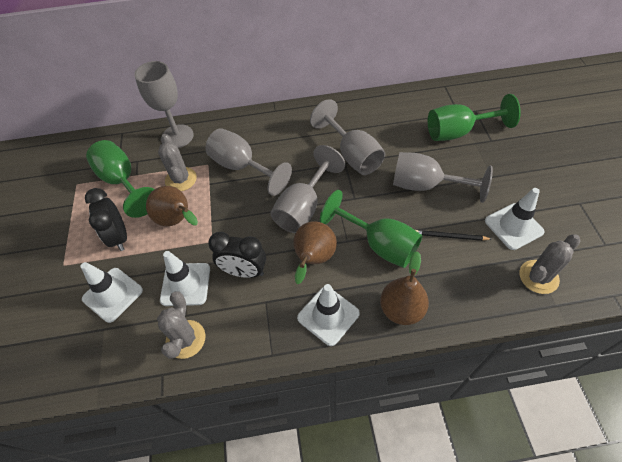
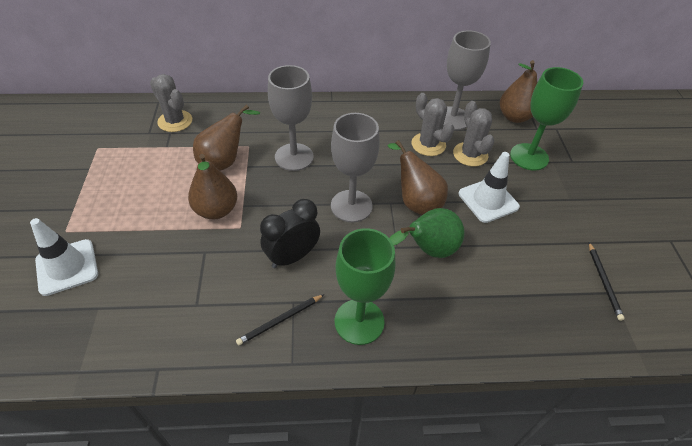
black clock: 2 -> 1
black pencil: 1 -> 2
brown pear: 3 -> 4
green goblet: 3 -> 2
green pear: 0 -> 1
grey goblet: 5 -> 3
white traffic cone: 4 -> 2

